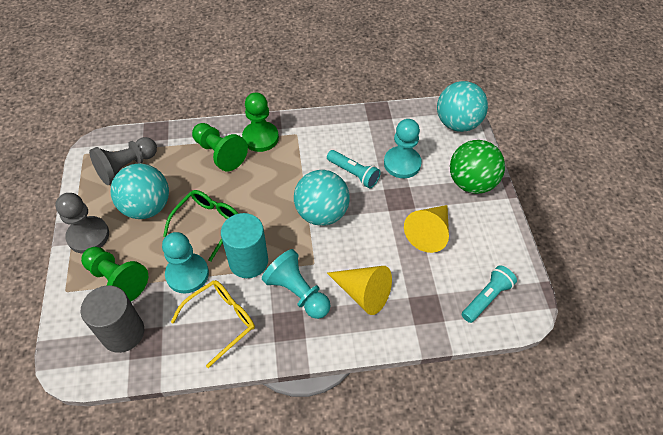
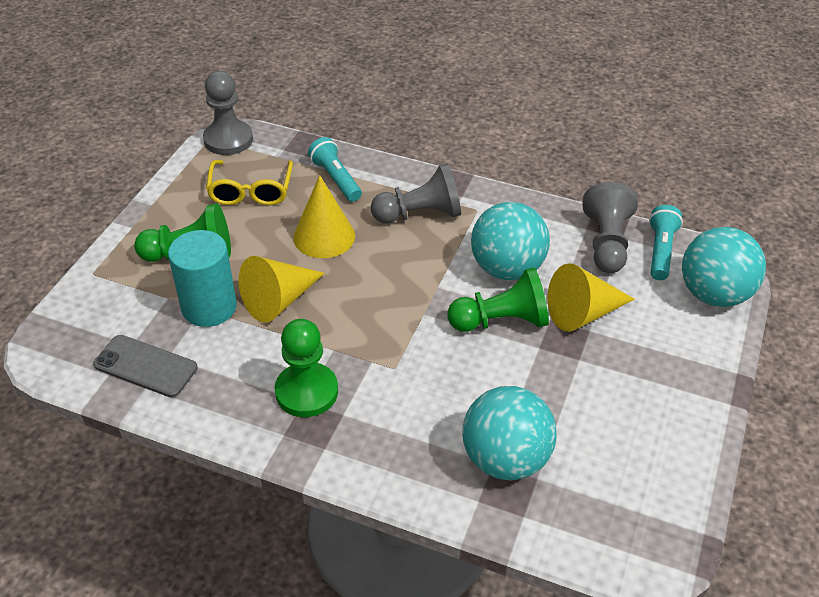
green ball: 1 -> 0
green glasses: 1 -> 0
grey cylinder: 1 -> 0
grey pawn: 2 -> 3
grey phone: 0 -> 1
turquoise pawn: 3 -> 0
yellow cone: 2 -> 3

